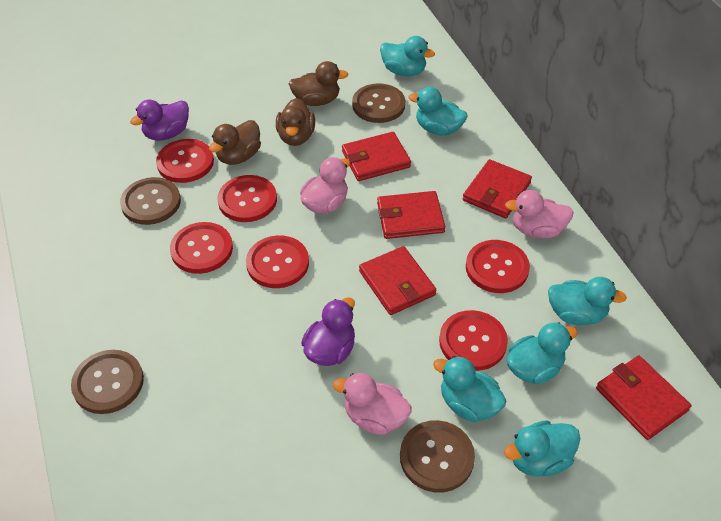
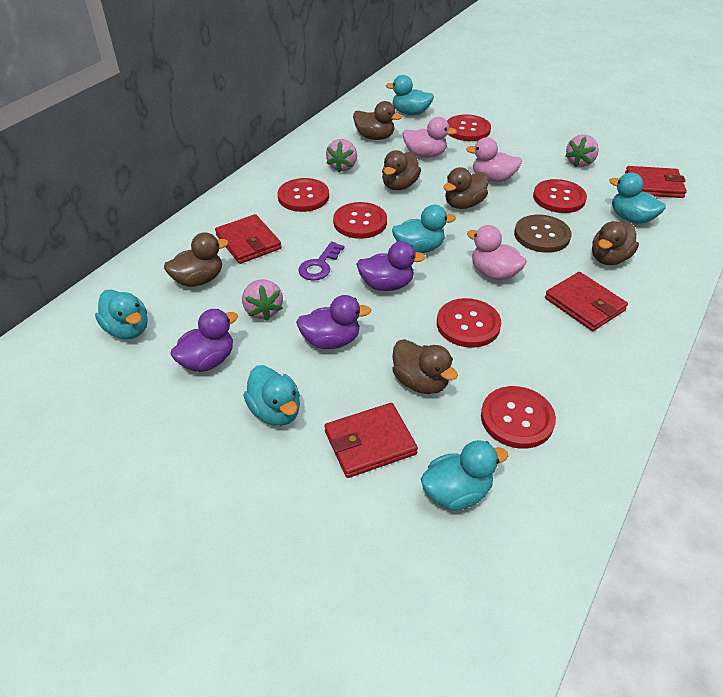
brown button: 4 -> 1
brown duck: 3 -> 6
pink strawberry: 0 -> 3
purple duck: 2 -> 3
purple key: 0 -> 1
red wallet: 5 -> 4

